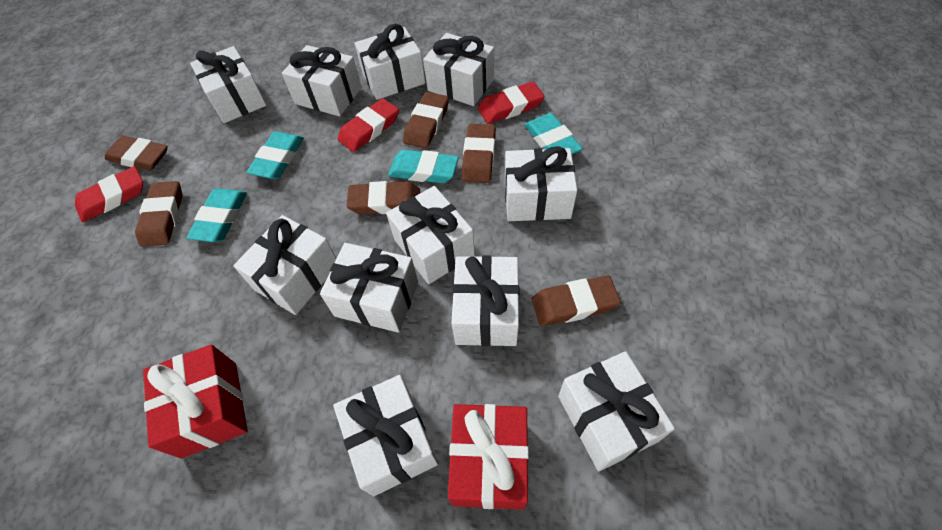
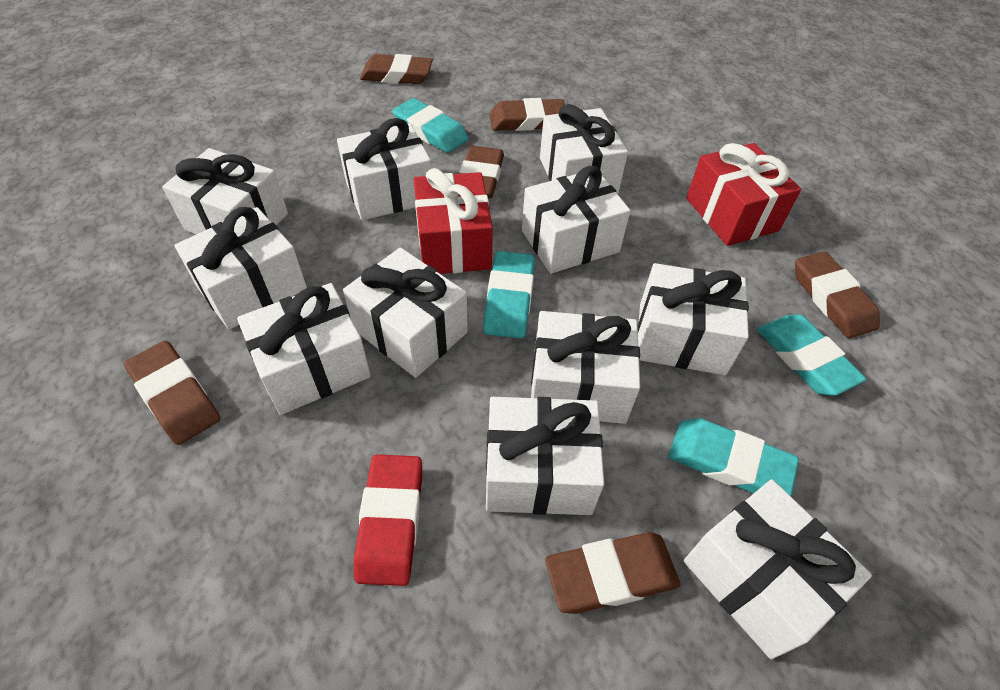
red eraser: 3 -> 1

